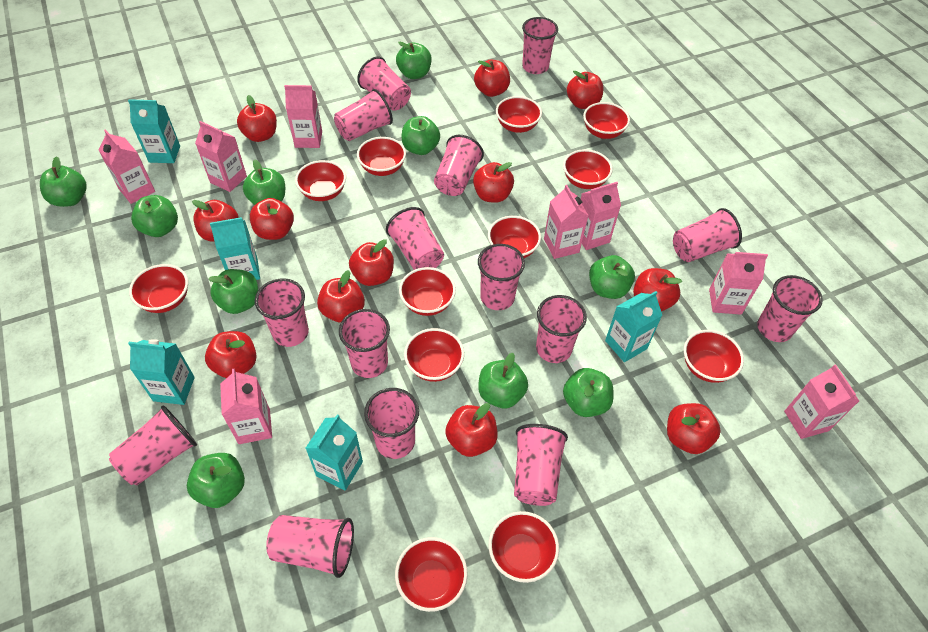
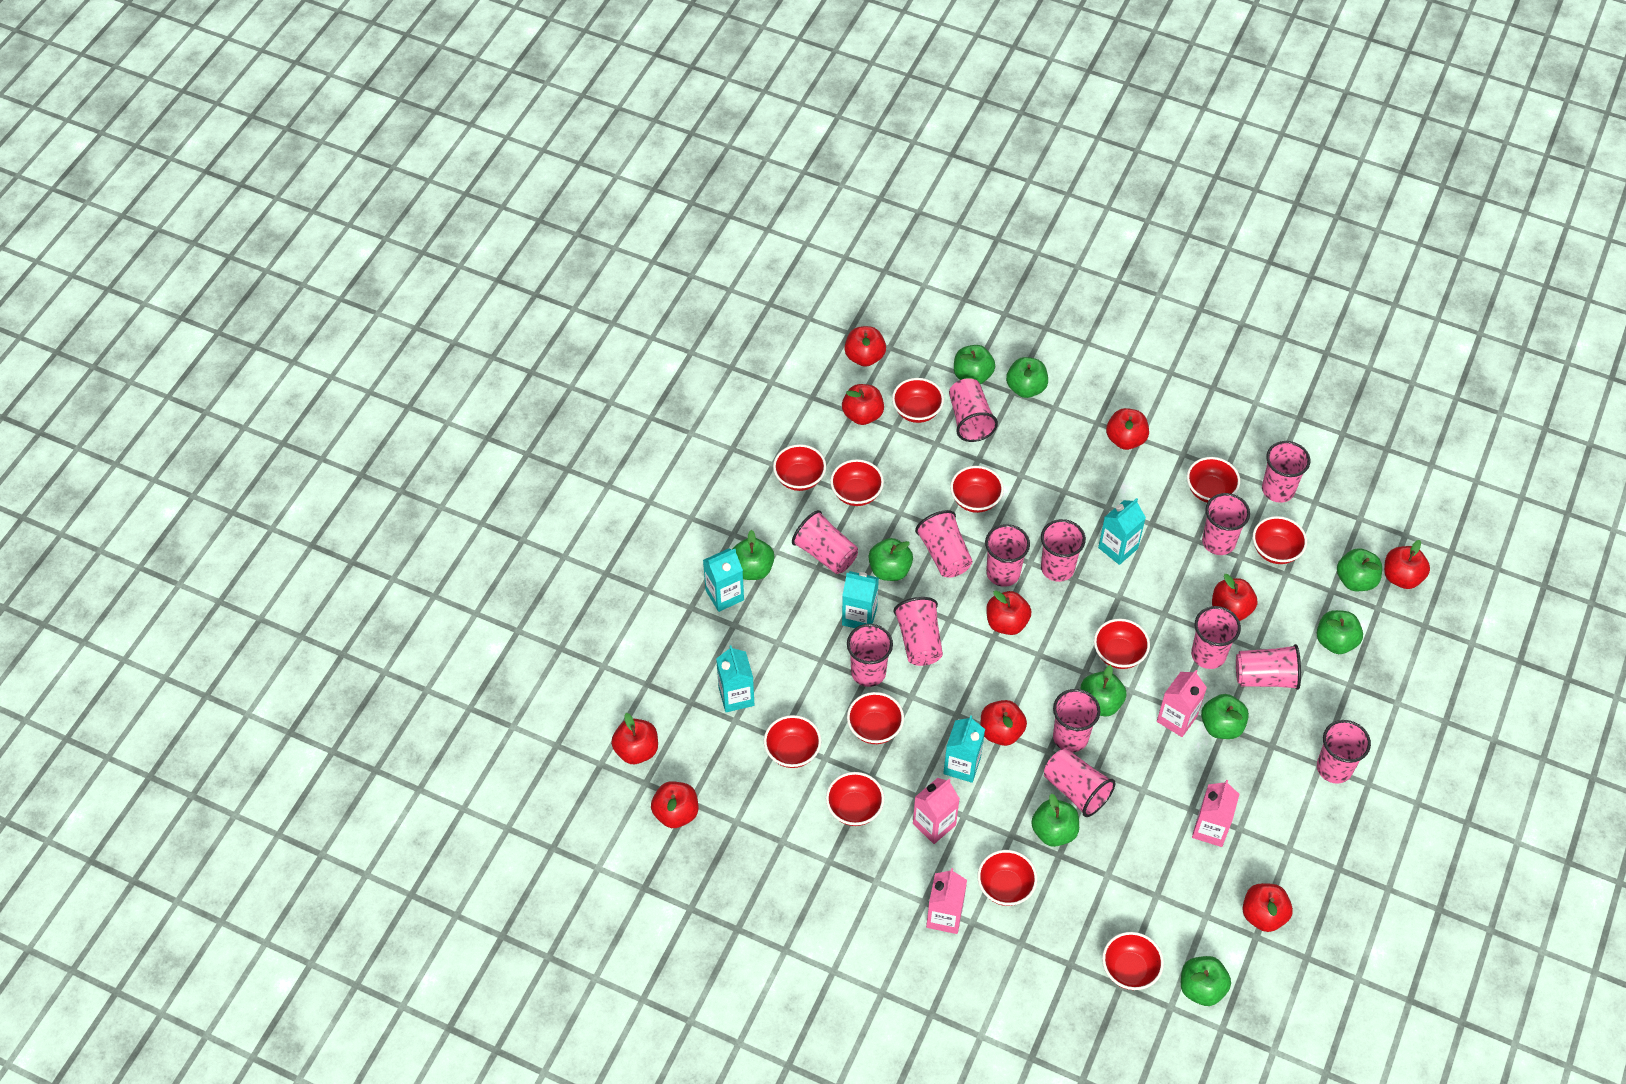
pink carton: 8 -> 4
pink cup: 15 -> 14
red apple: 12 -> 10

